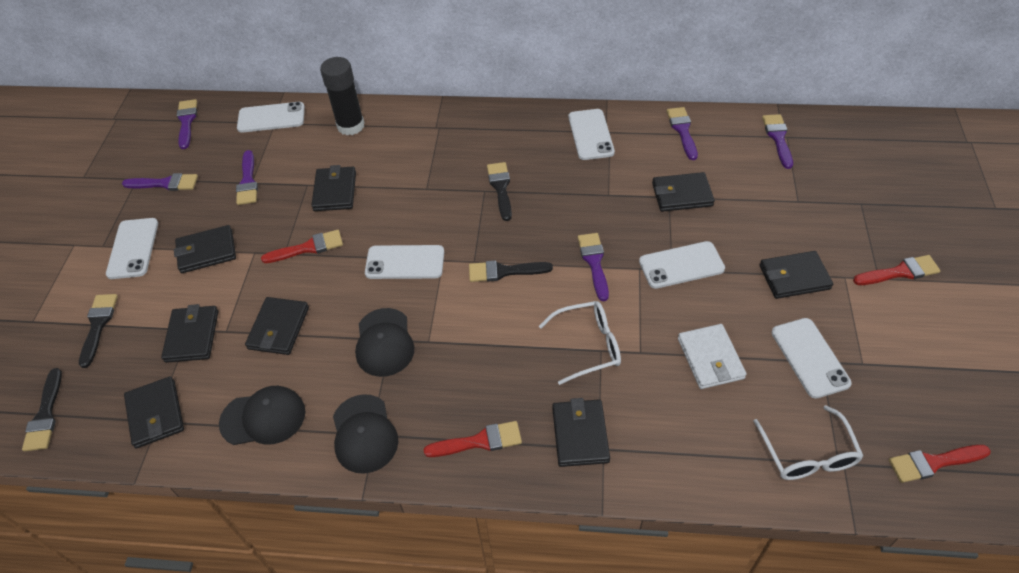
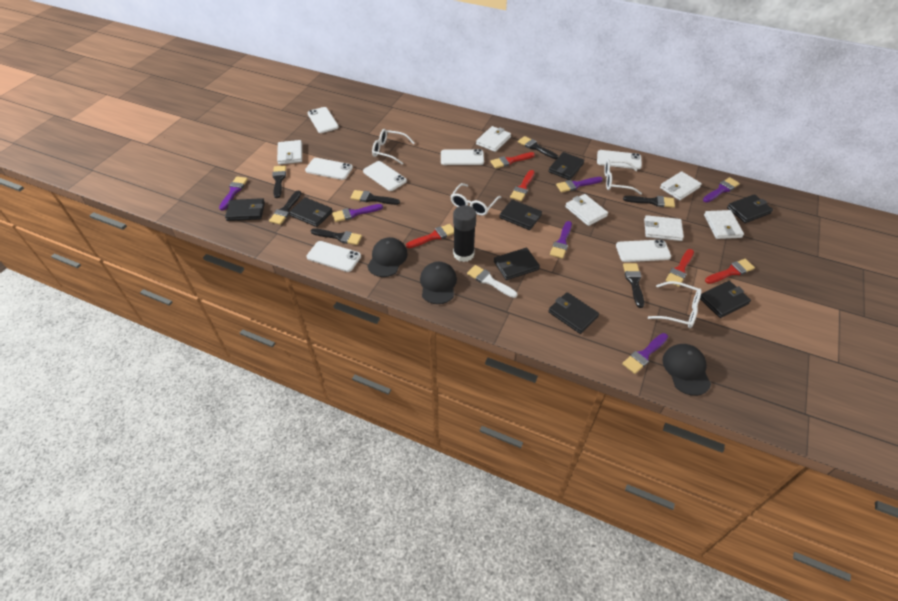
black brush: 4 -> 7
red brush: 4 -> 5
white brush: 0 -> 1
white glasses: 2 -> 4
white phone: 6 -> 7
white wallet: 1 -> 6

